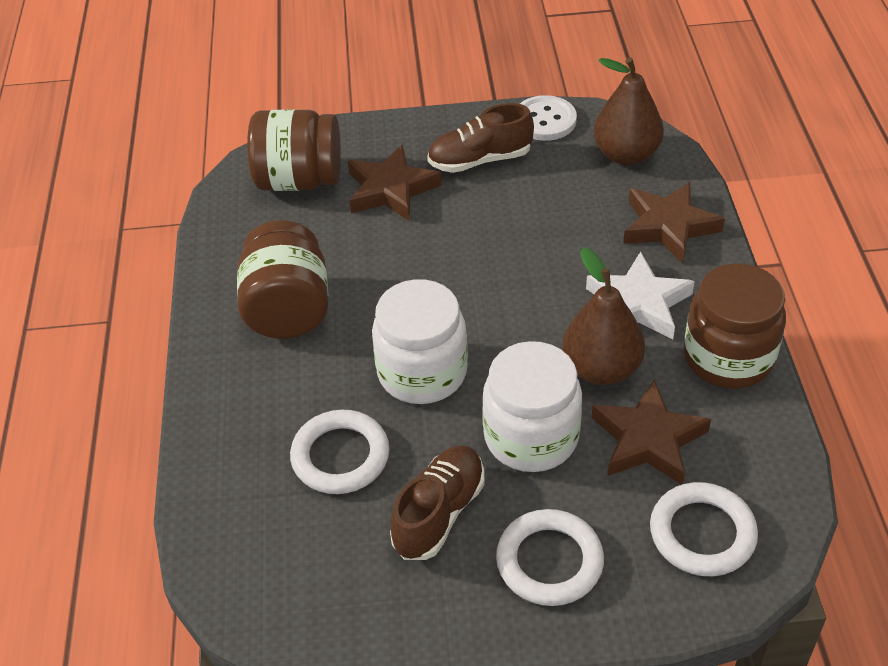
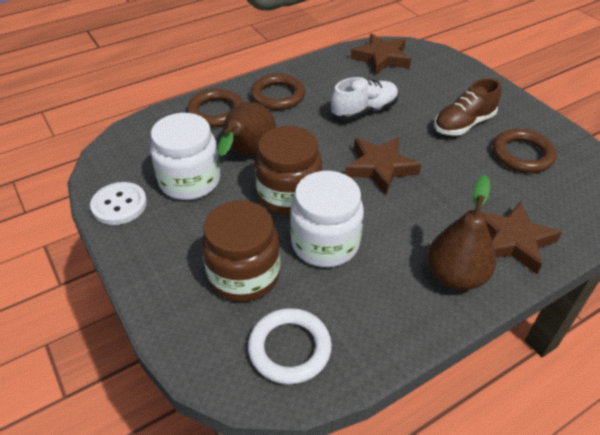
brown jar: 3 -> 2
brown ring: 0 -> 3
brown shoe: 2 -> 1
white ring: 3 -> 1
white shoe: 0 -> 1
white star: 1 -> 0

